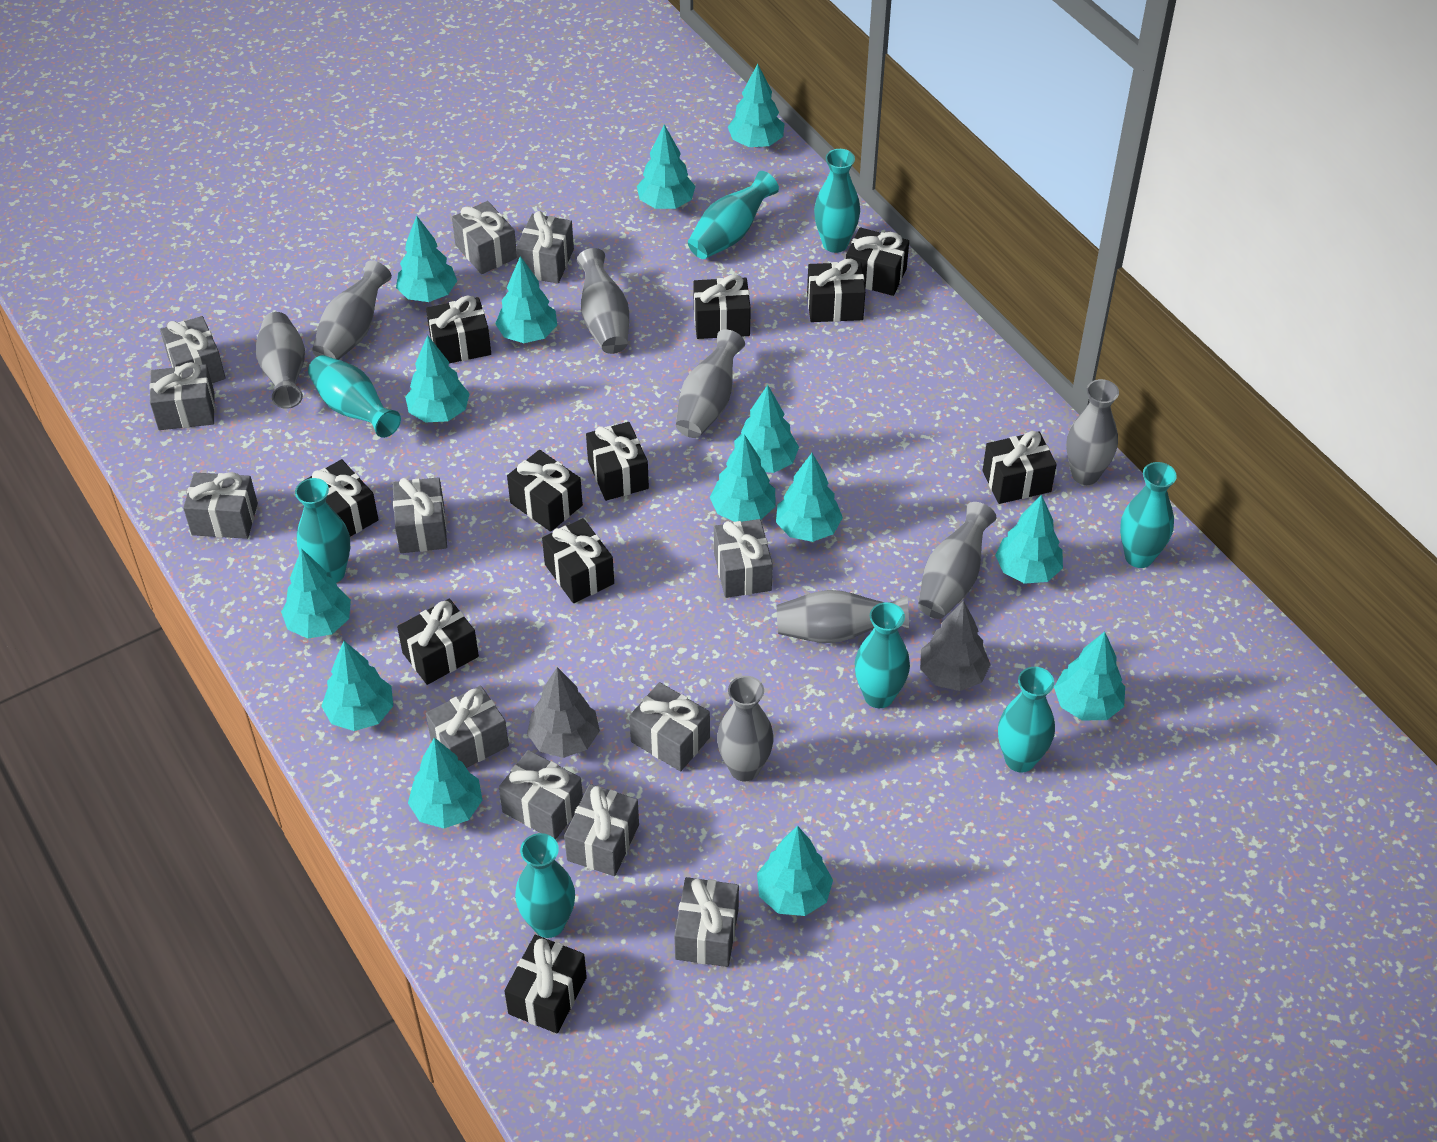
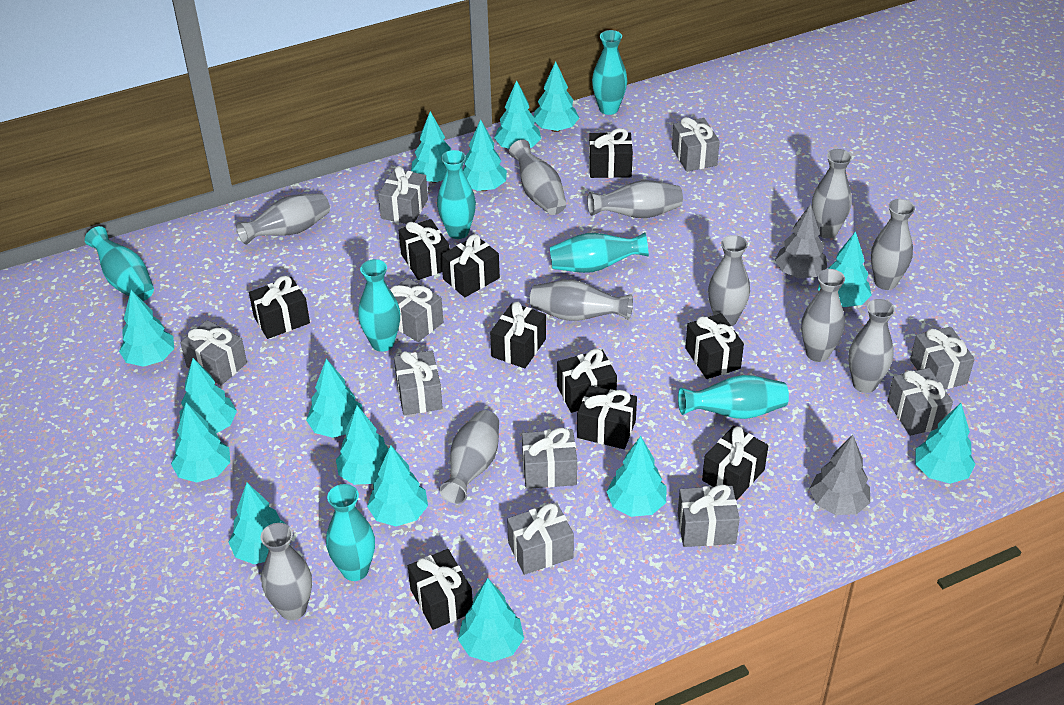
black gift: 11 -> 10
grey gift: 12 -> 10
grey vase: 8 -> 11
turquoise tree: 14 -> 15
turquoise vase: 8 -> 7

